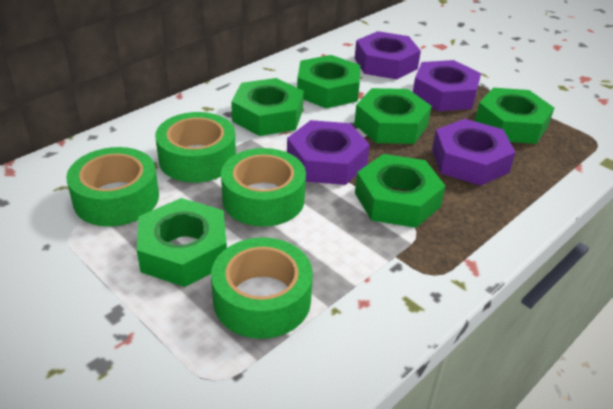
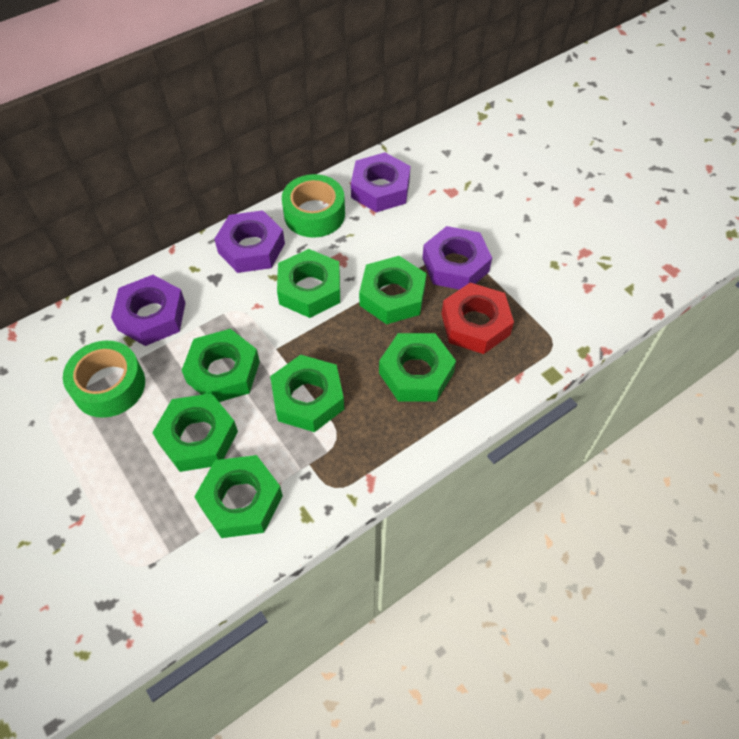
green nut: 6 -> 7
green tape: 4 -> 2
red nut: 0 -> 1

